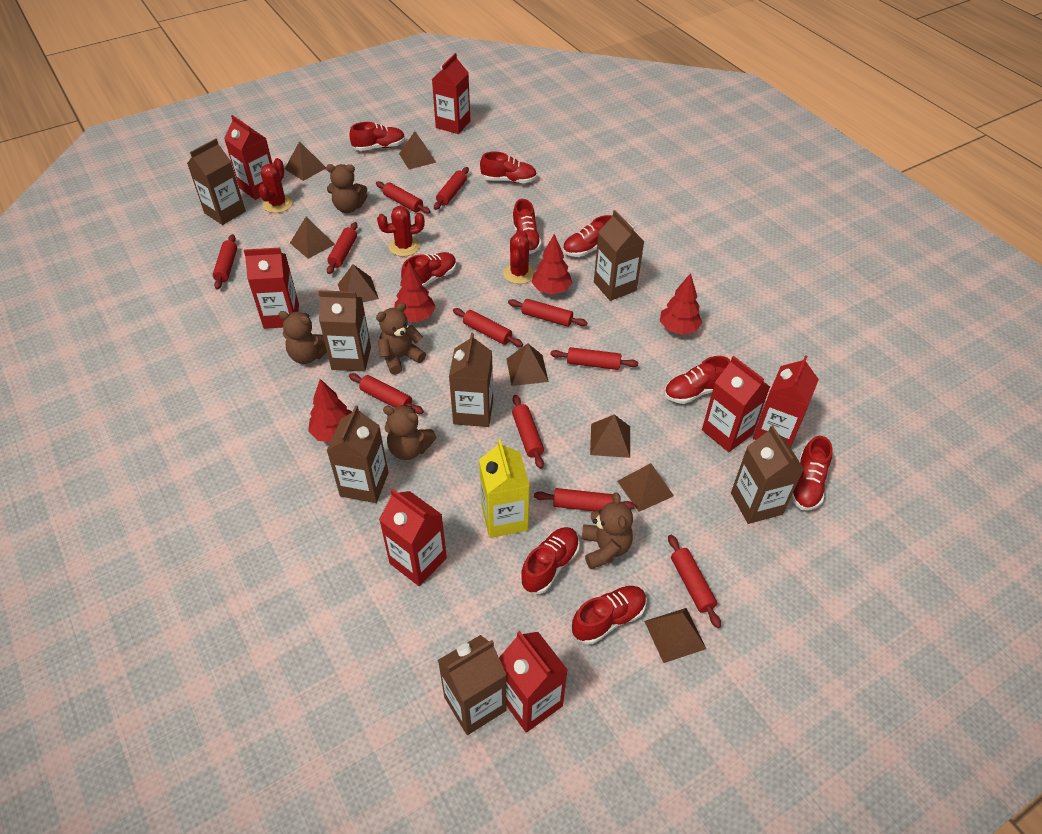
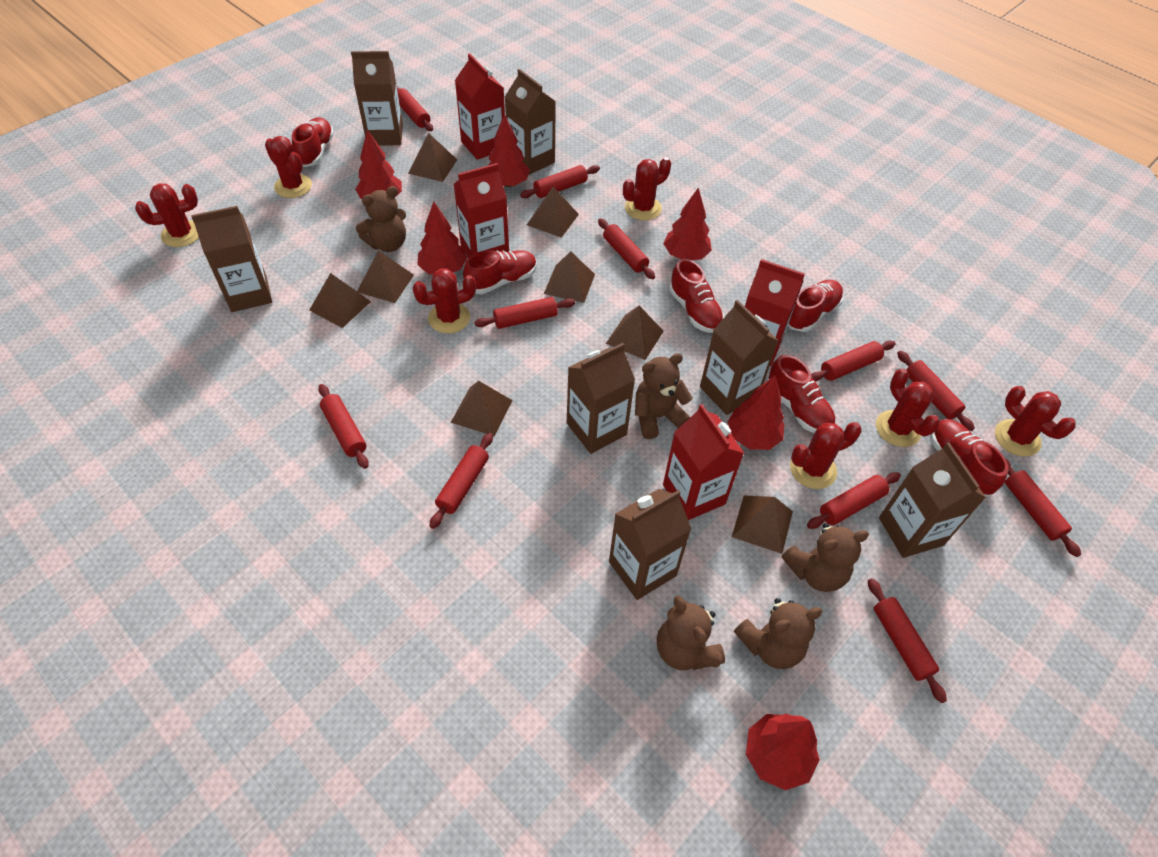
red cactus: 3 -> 7
red carton: 7 -> 4
red shoe: 9 -> 6
red tree: 4 -> 6
yellow carton: 1 -> 0

